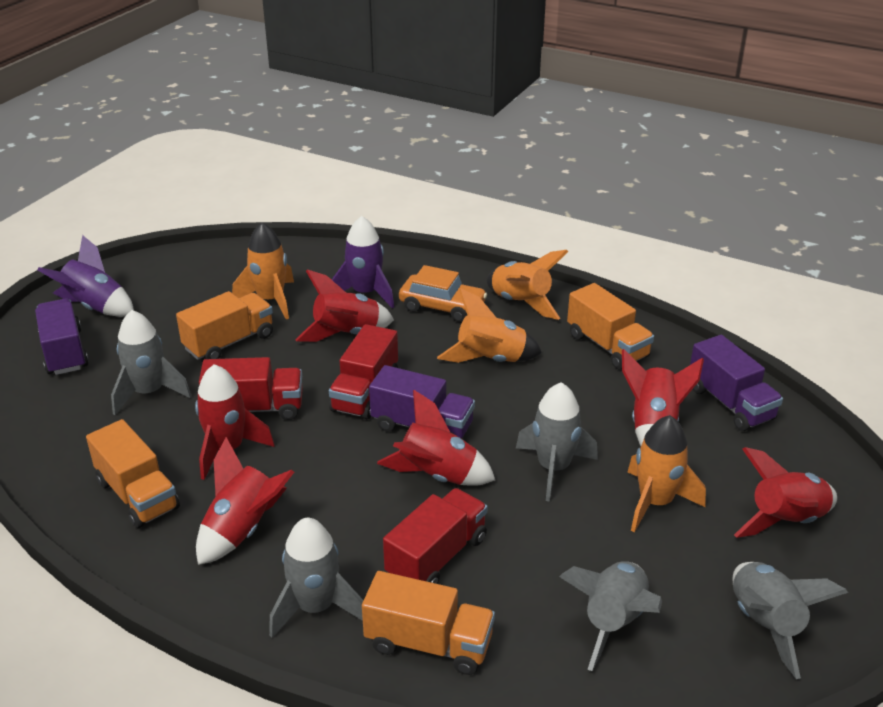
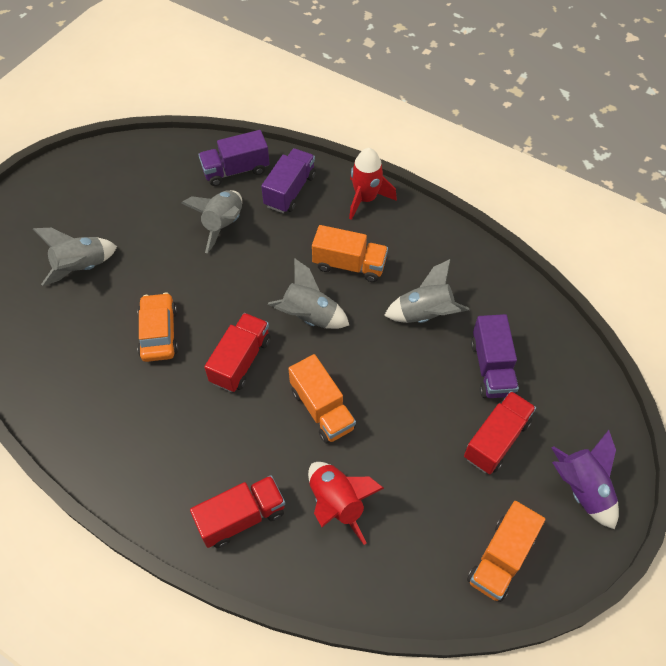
grey rocket: 5 -> 4
orange rocket: 4 -> 0
orange truck: 4 -> 3
purple rocket: 2 -> 1
red rocket: 6 -> 2

